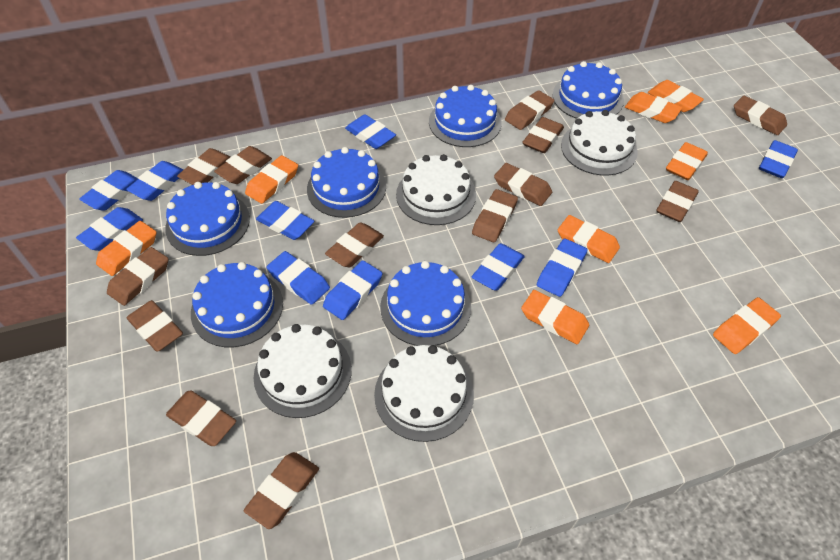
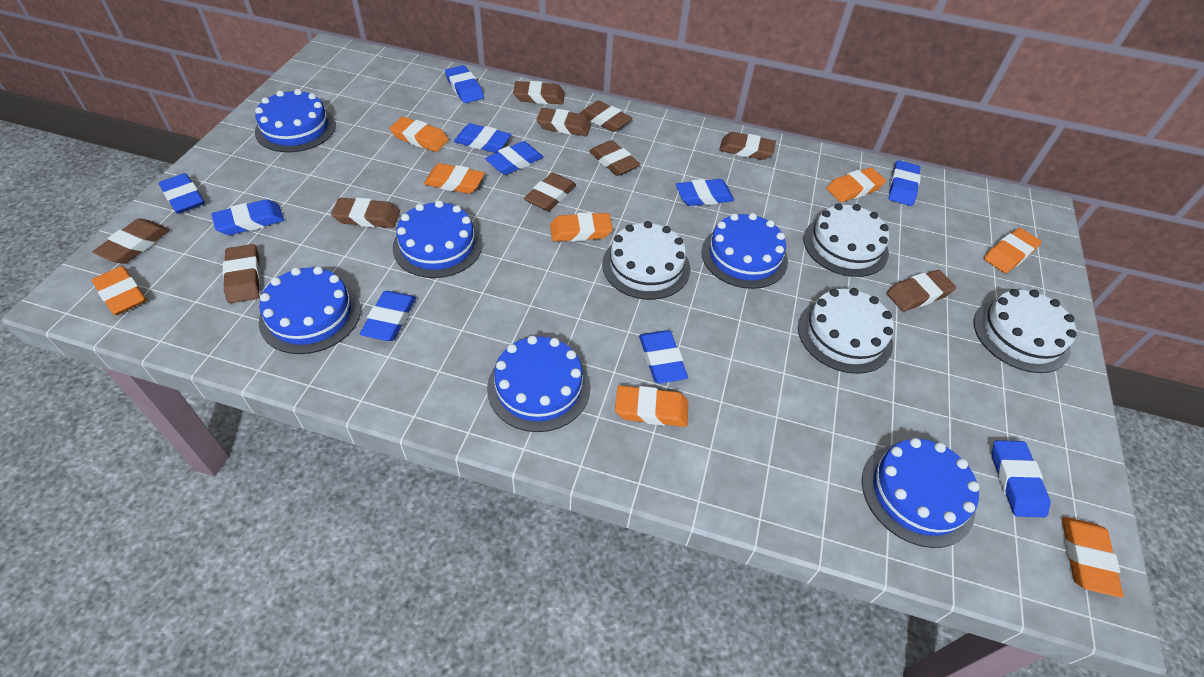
brown eraser: 13 -> 10

